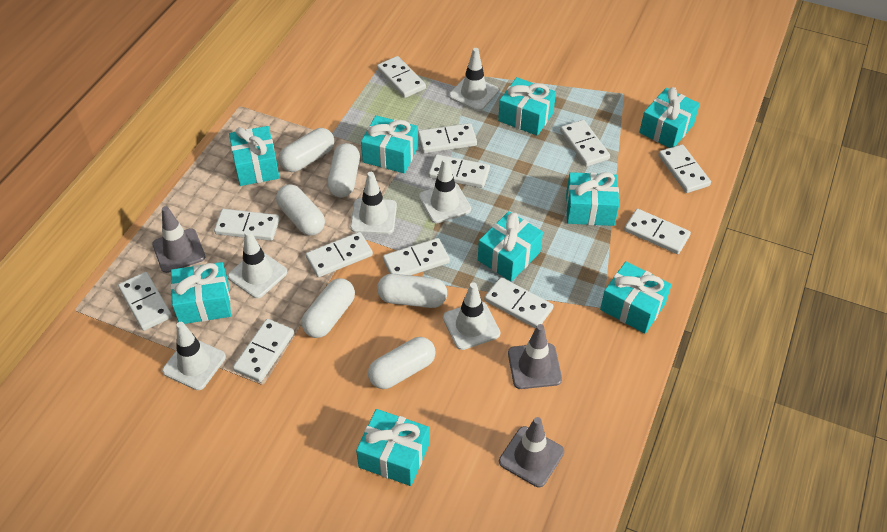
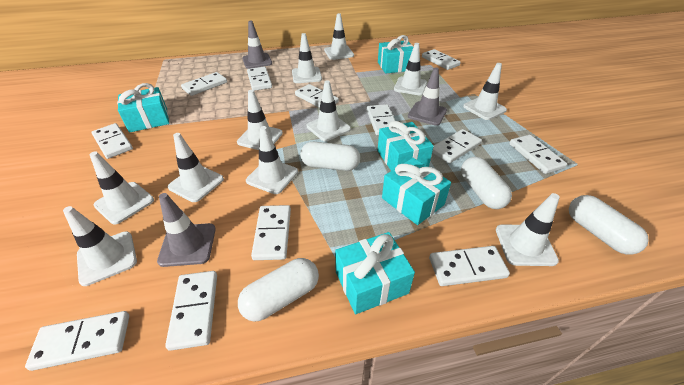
turquoise gift: 9 -> 5
white capsule: 6 -> 4
white traffic cone: 6 -> 11

